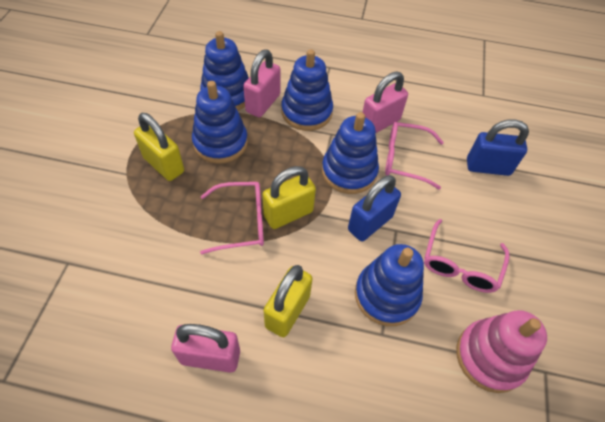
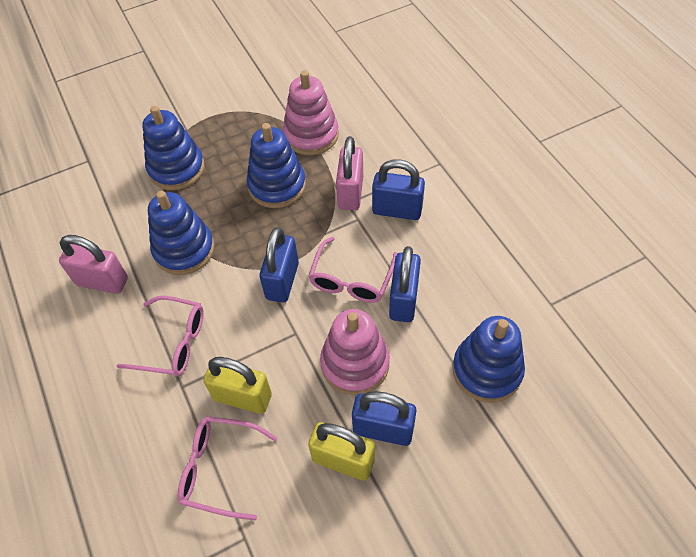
blue padlock: 2 -> 4
blue stacking toy: 5 -> 4
pink padlock: 3 -> 2
pink stacking toy: 1 -> 2
yellow padlock: 3 -> 2

